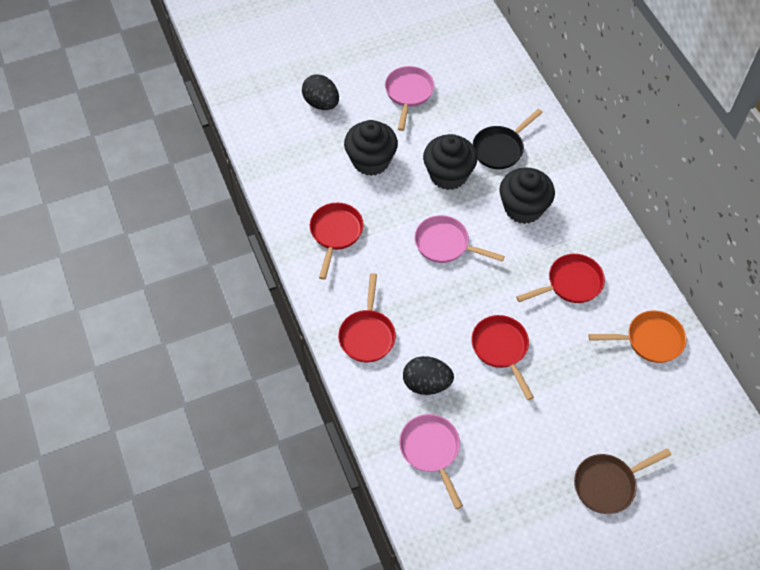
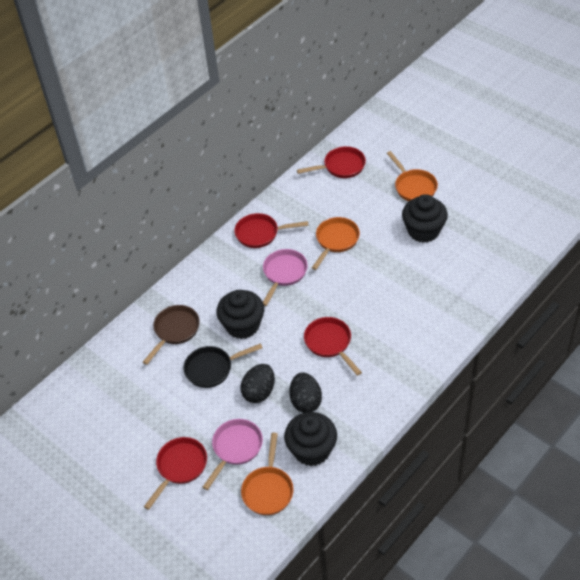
orange pan: 1 -> 3
pink pan: 3 -> 2

